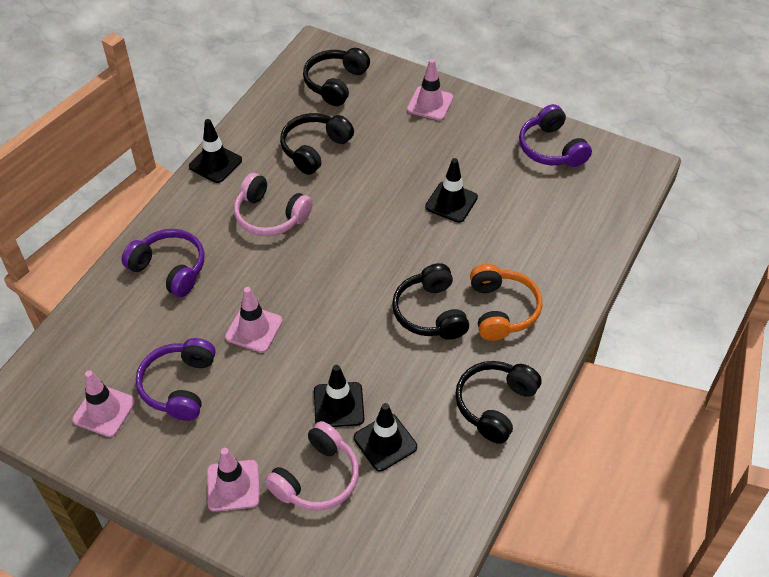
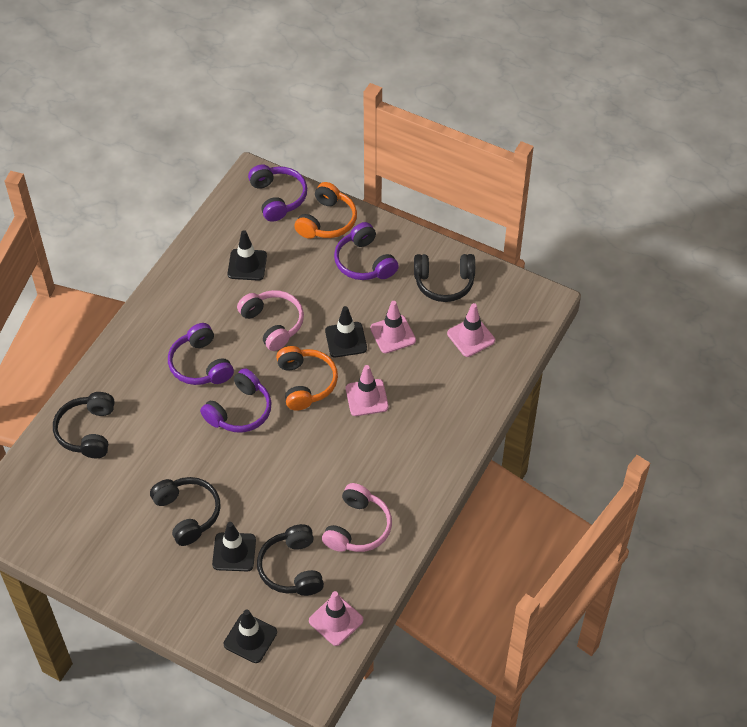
orange headphones: 1 -> 2
purple headphones: 3 -> 4

